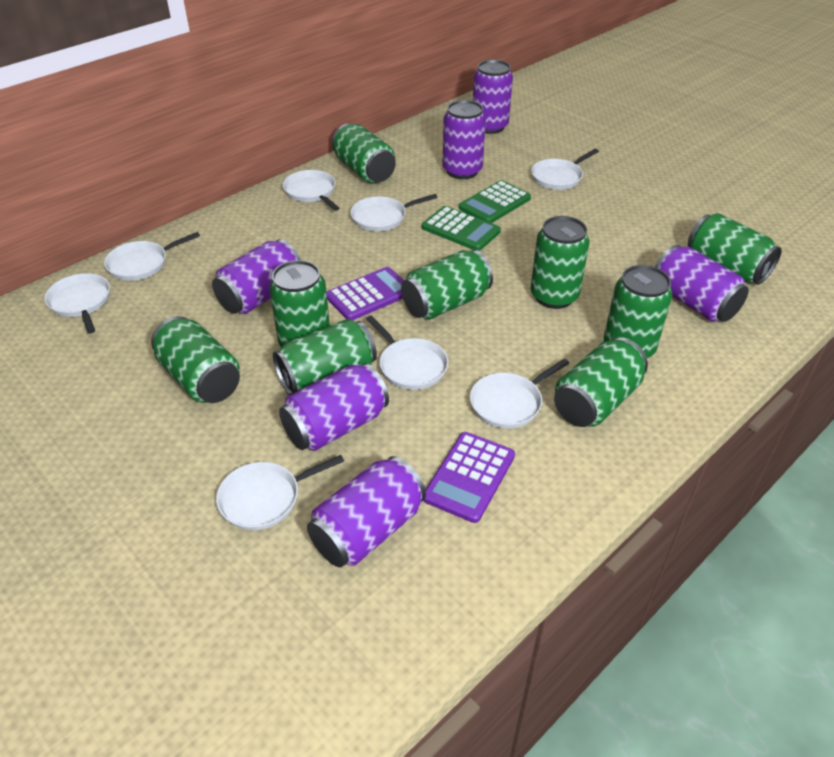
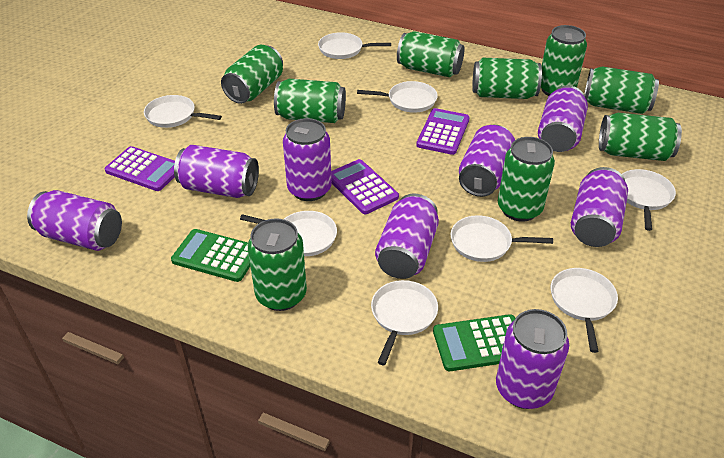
purple calculator: 2 -> 3
purple can: 6 -> 8

